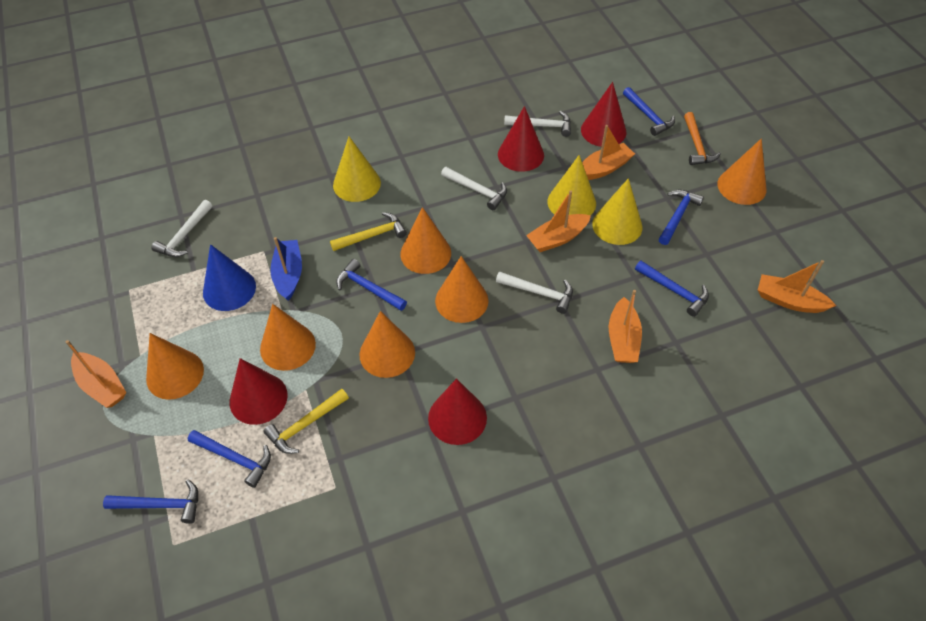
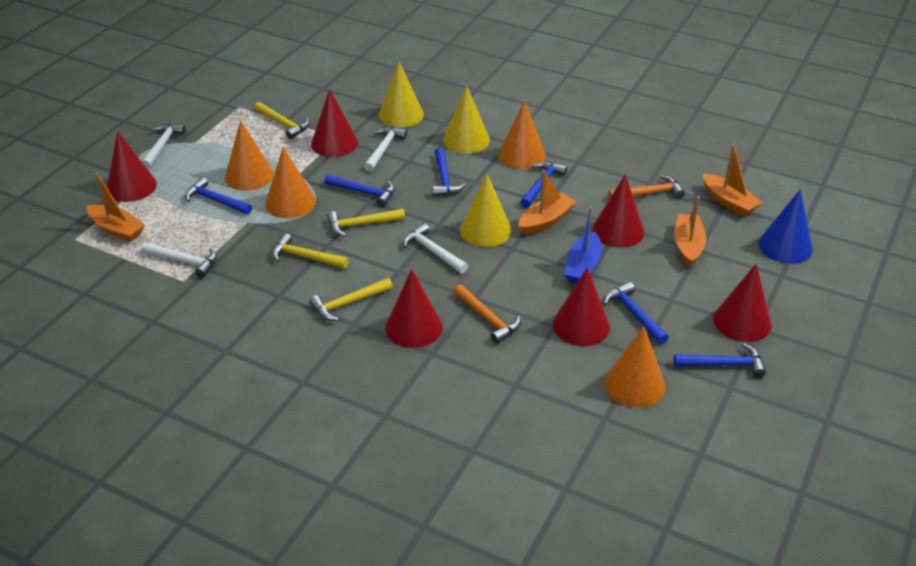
orange boat: 5 -> 4
orange cone: 6 -> 4
orange hammer: 1 -> 2
red cone: 4 -> 6
yellow hammer: 2 -> 4

